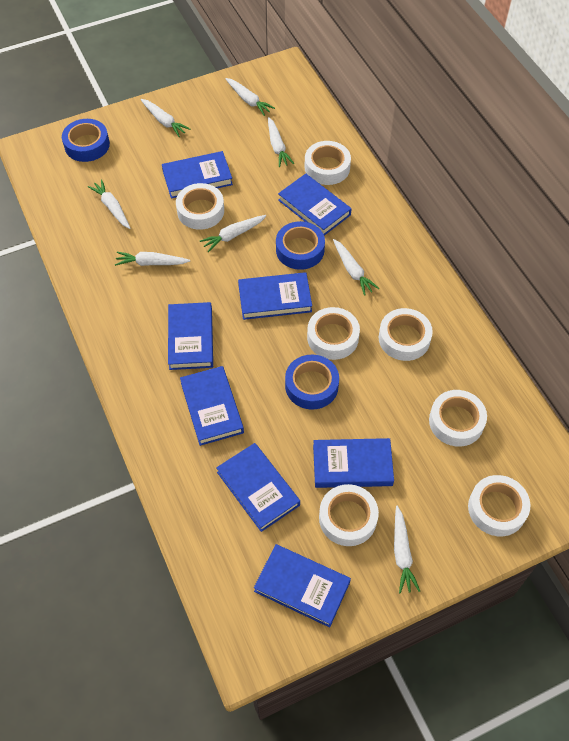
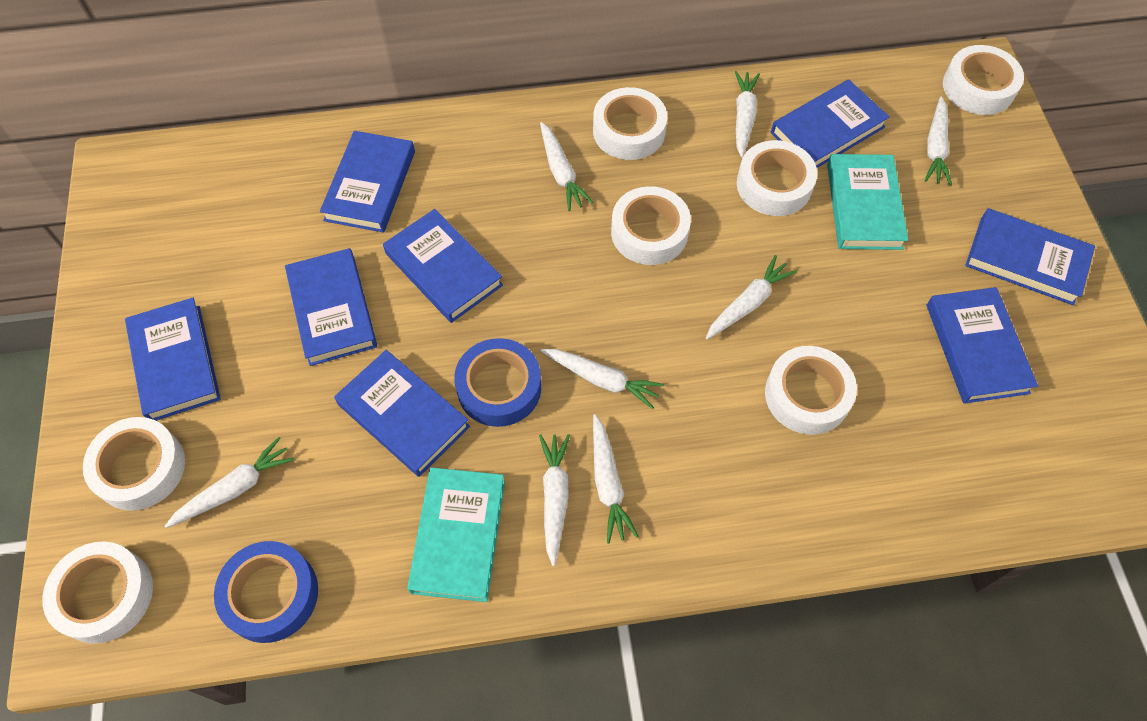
blue tape: 3 -> 2
turquoise book: 0 -> 2

